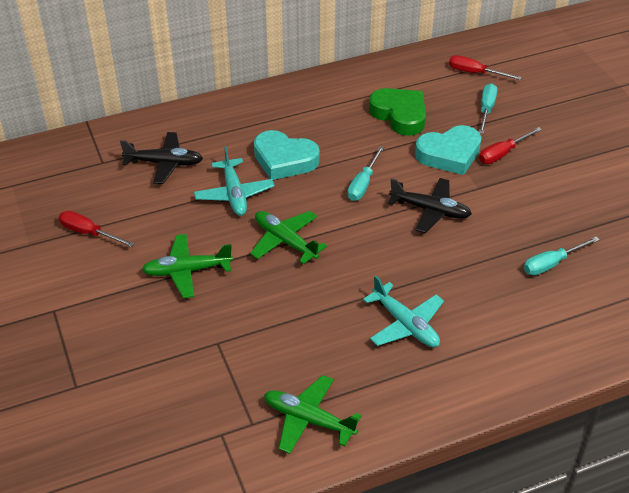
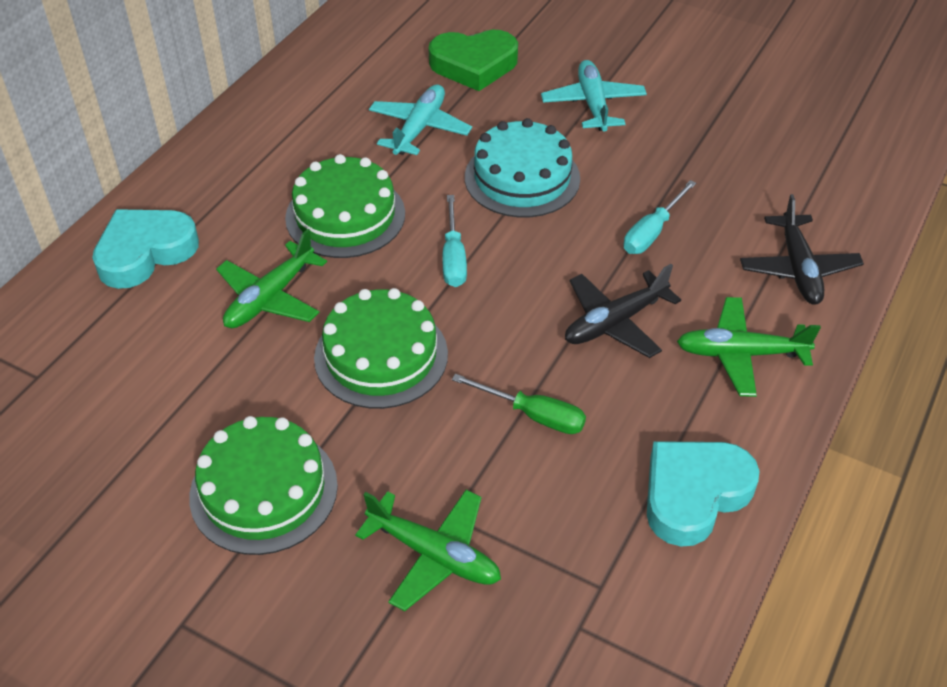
green cake: 0 -> 3
green screwdriver: 0 -> 1
red screwdriver: 3 -> 0
turquoise cake: 0 -> 1
turquoise screwdriver: 3 -> 2

